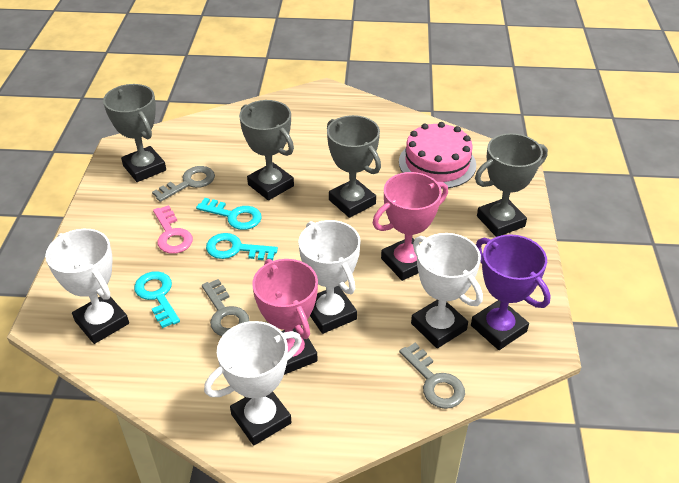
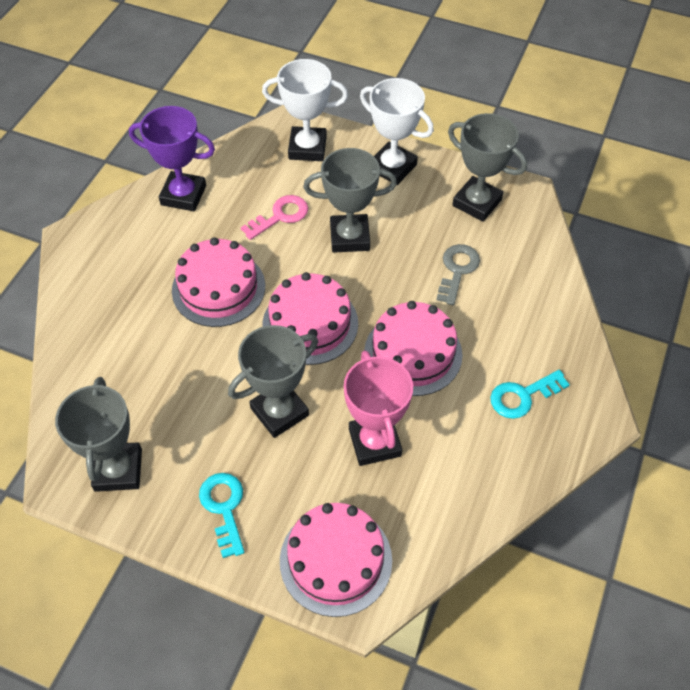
grey key: 3 -> 1
pink cake: 1 -> 4
pink trophy: 2 -> 1
turquoise key: 3 -> 2
white trophy: 4 -> 2

